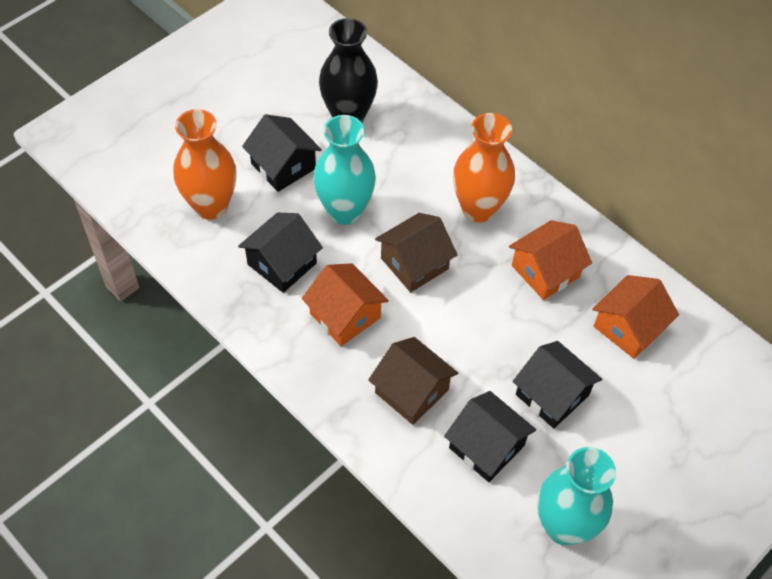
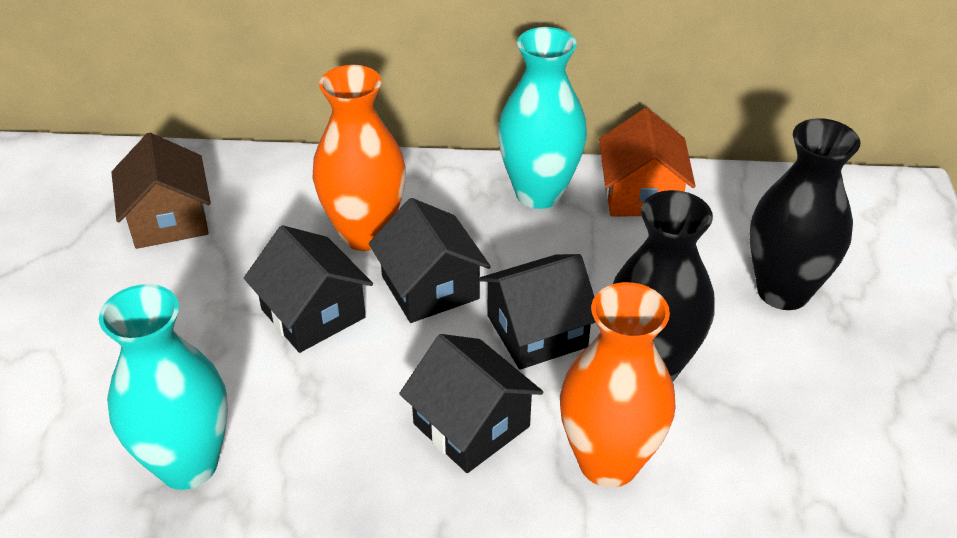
black vase: 1 -> 2
brown house: 2 -> 1
orange house: 3 -> 1

